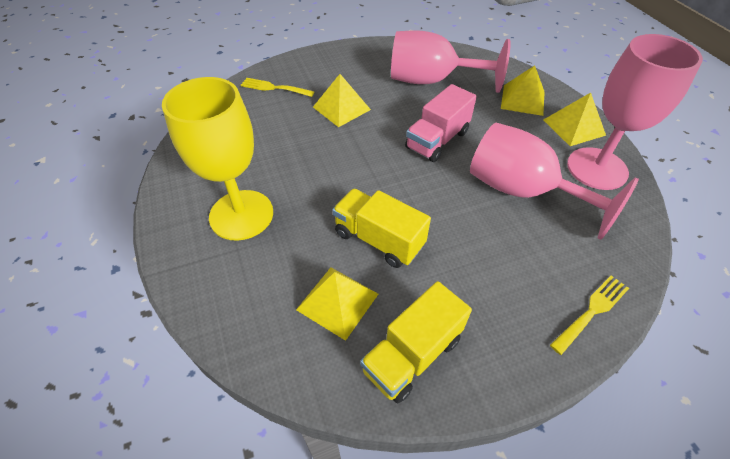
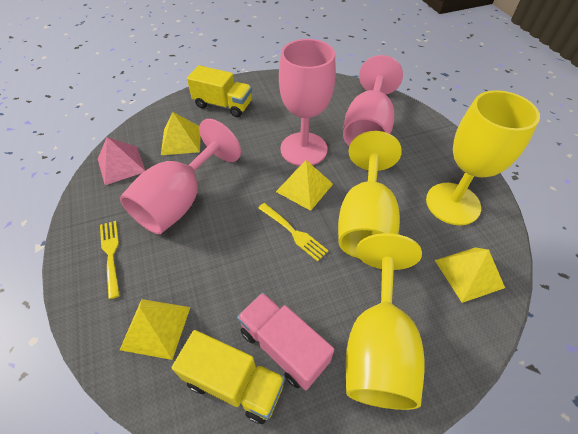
pink pyramid: 0 -> 1
yellow goblet: 1 -> 3

